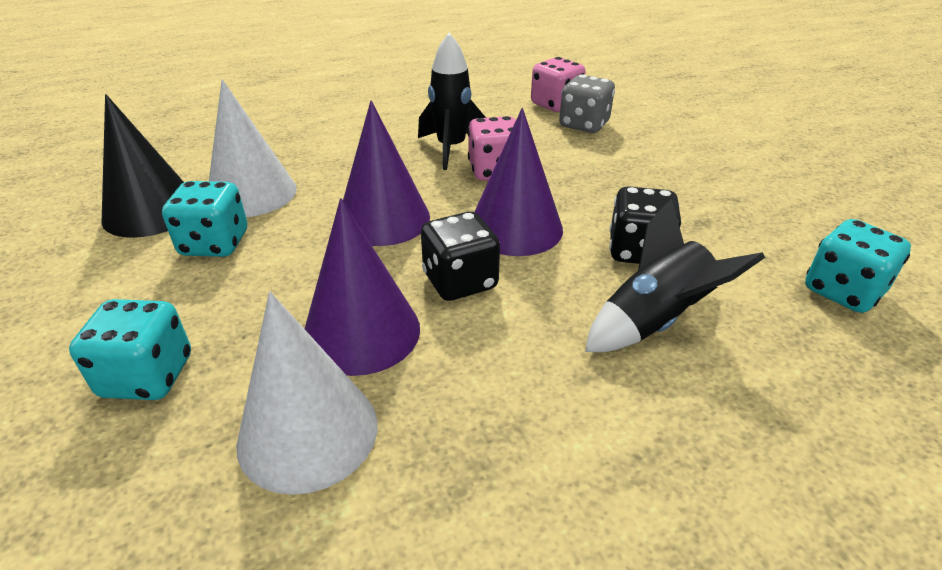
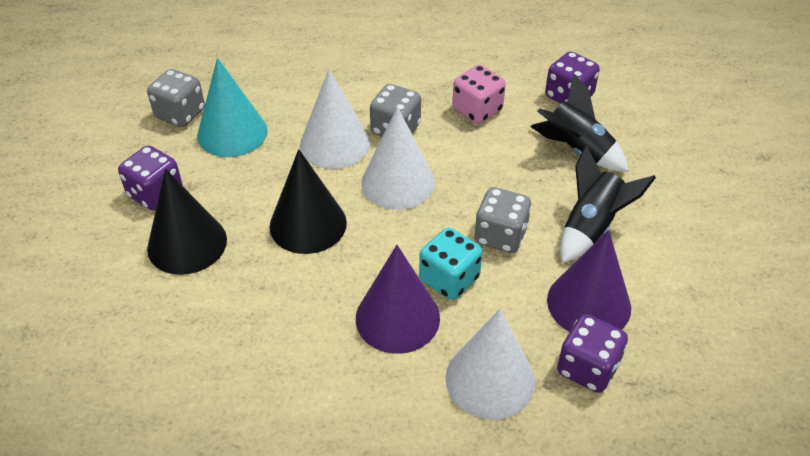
black cone: 1 -> 2
black dice: 2 -> 0
grey dice: 1 -> 3
pink dice: 2 -> 1
purple cone: 3 -> 2
purple dice: 0 -> 3
turquoise cone: 0 -> 1
turquoise dice: 3 -> 1
white cone: 2 -> 3

